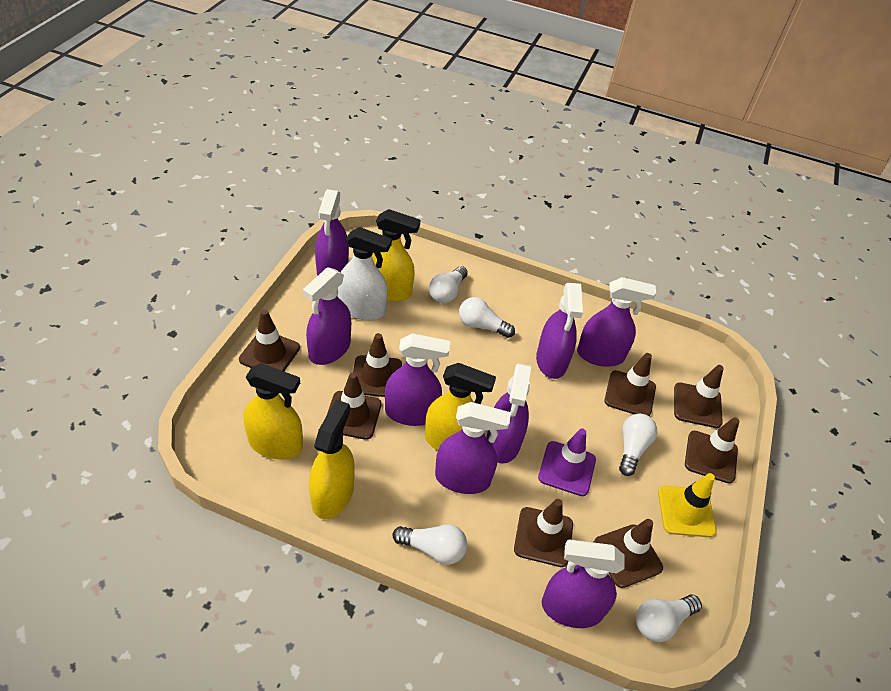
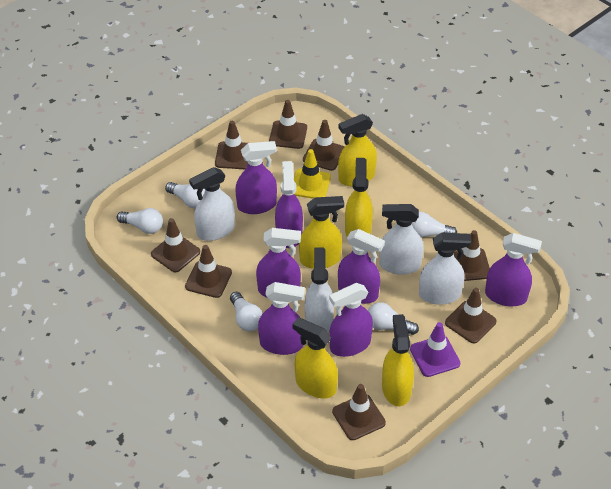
purple spray bottle: 8 -> 7
white spray bottle: 1 -> 4
yellow spray bottle: 4 -> 5

